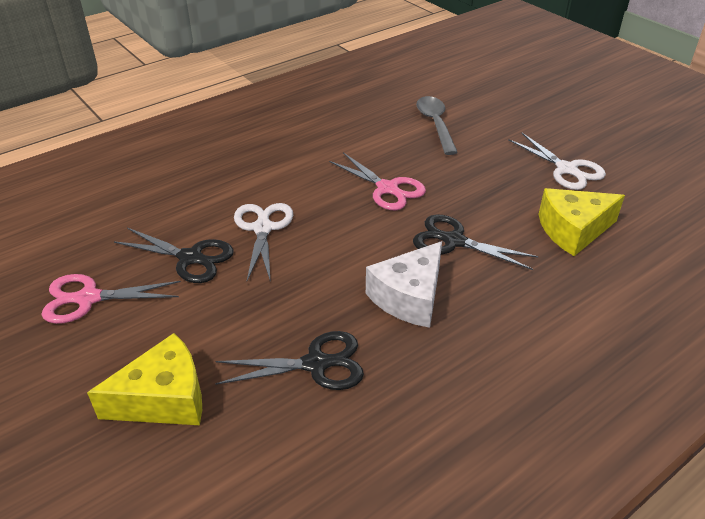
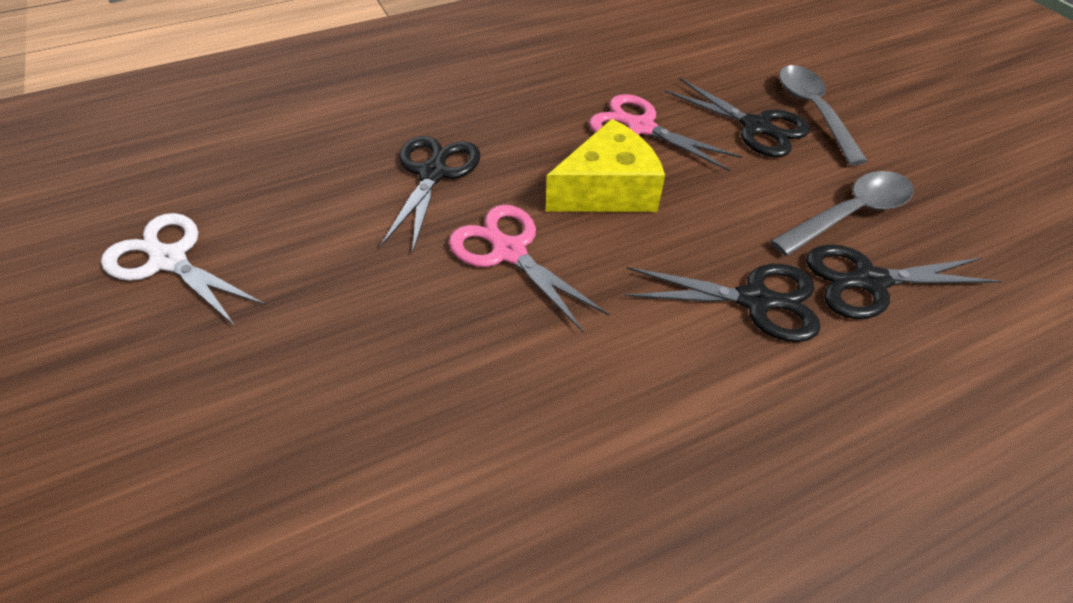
black scissors: 3 -> 4
grey spoon: 1 -> 2
white cheese: 1 -> 0
white scissors: 2 -> 1
yellow cheese: 2 -> 1

